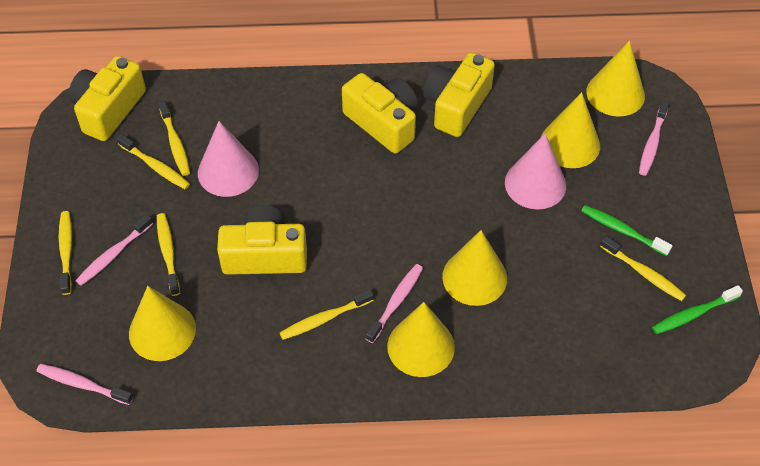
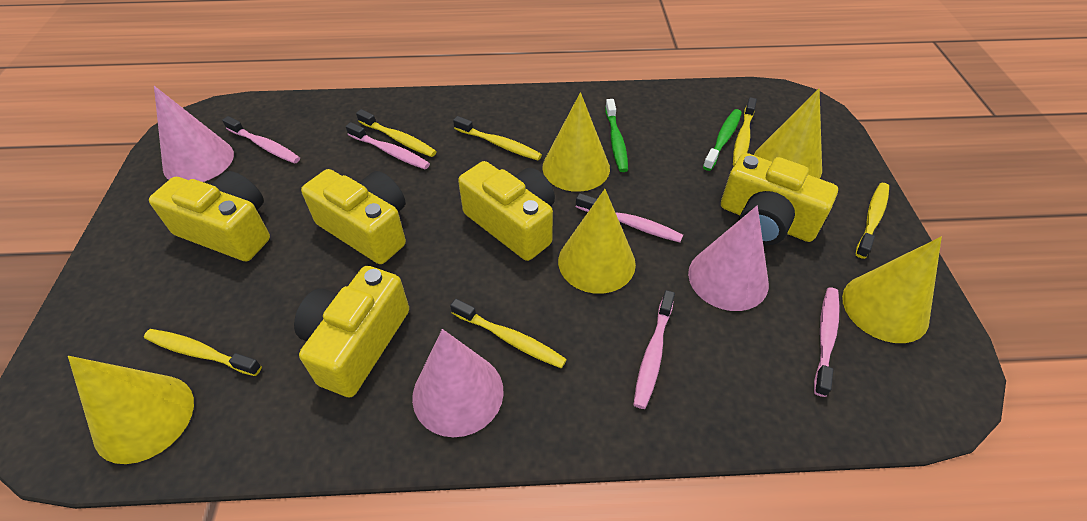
pink cone: 2 -> 3
pink toothbrush: 4 -> 5
yellow camera: 4 -> 5

